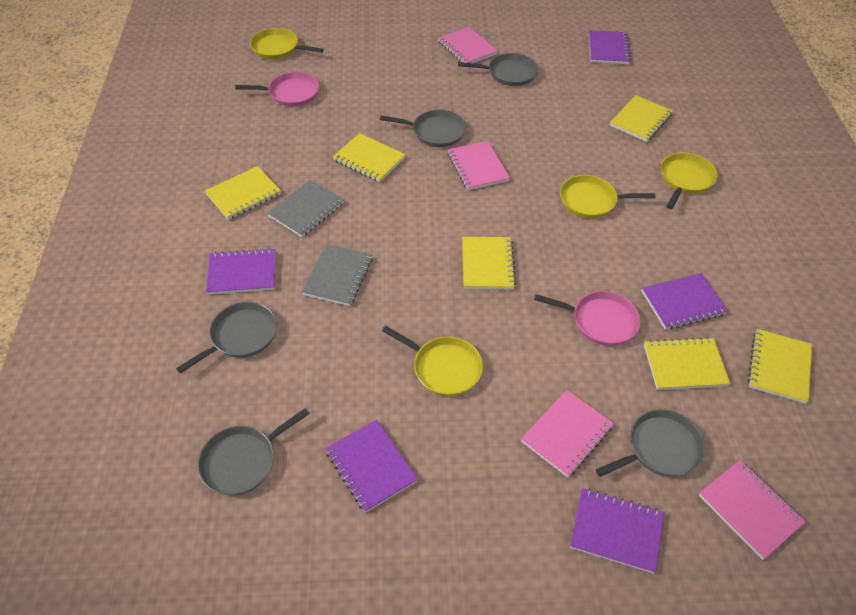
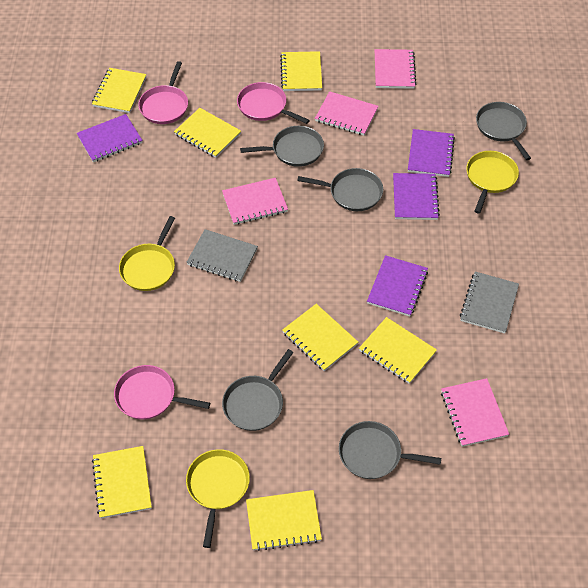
pink pan: 2 -> 3
purple notebook: 5 -> 4
yellow notebook: 6 -> 7
yellow pan: 4 -> 3

